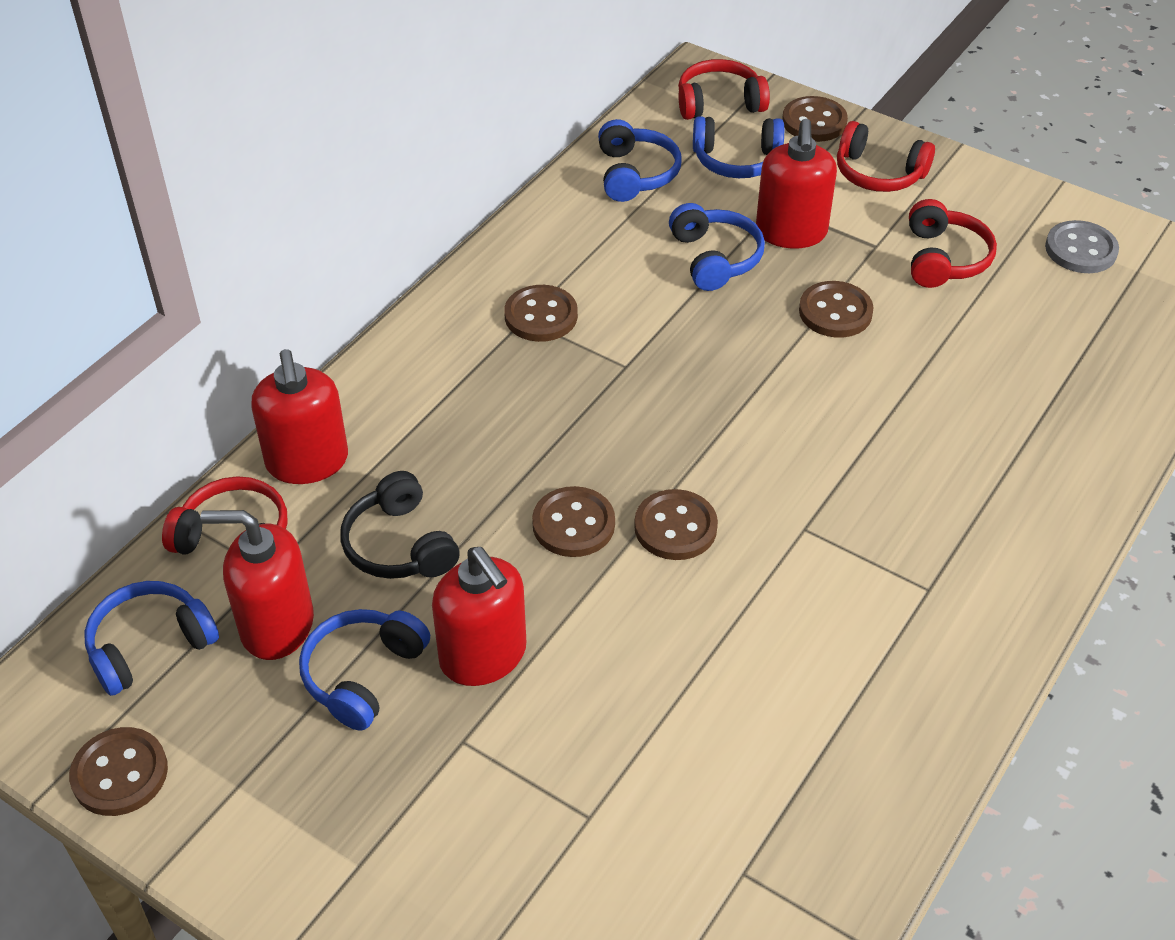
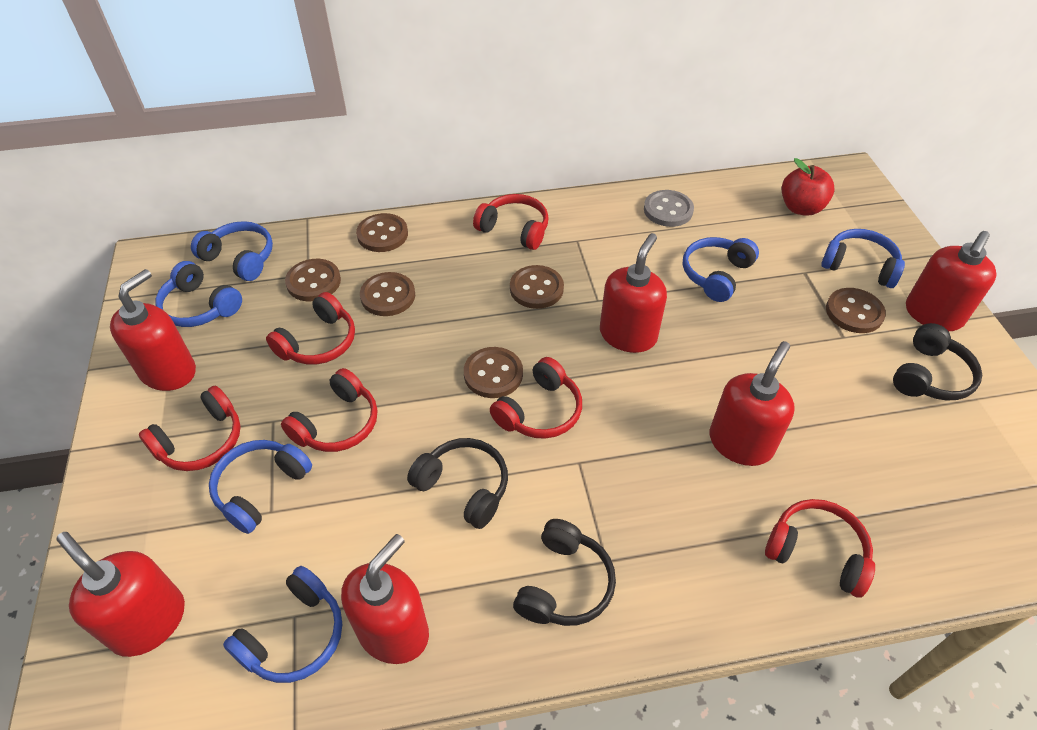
black headphones: 1 -> 3
blue headphones: 5 -> 6
red apple: 0 -> 1
red headphones: 4 -> 6
red soap dispenser: 4 -> 6

